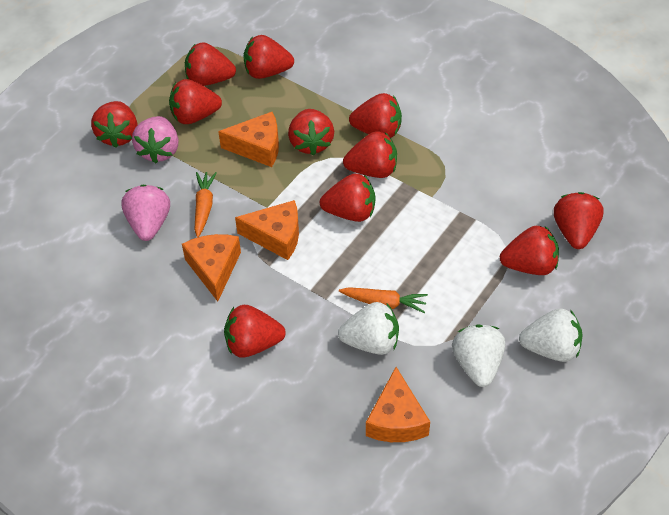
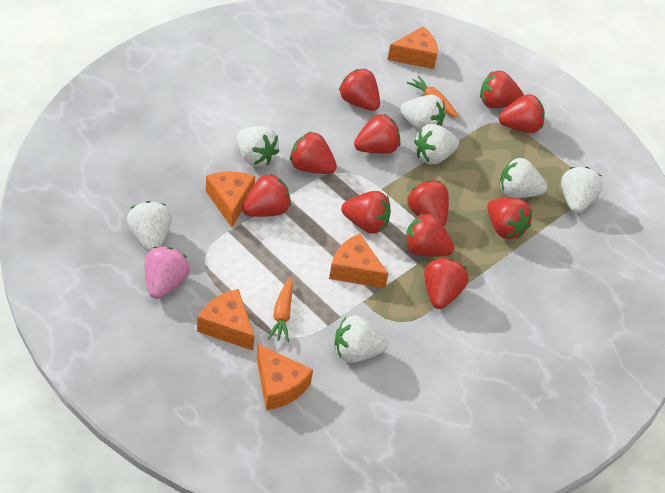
orange cheese: 4 -> 5
pink strawberry: 2 -> 1
white strawberry: 3 -> 7

